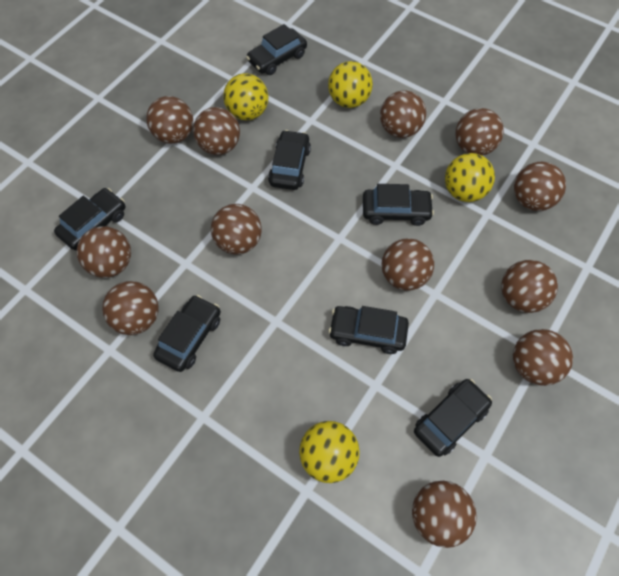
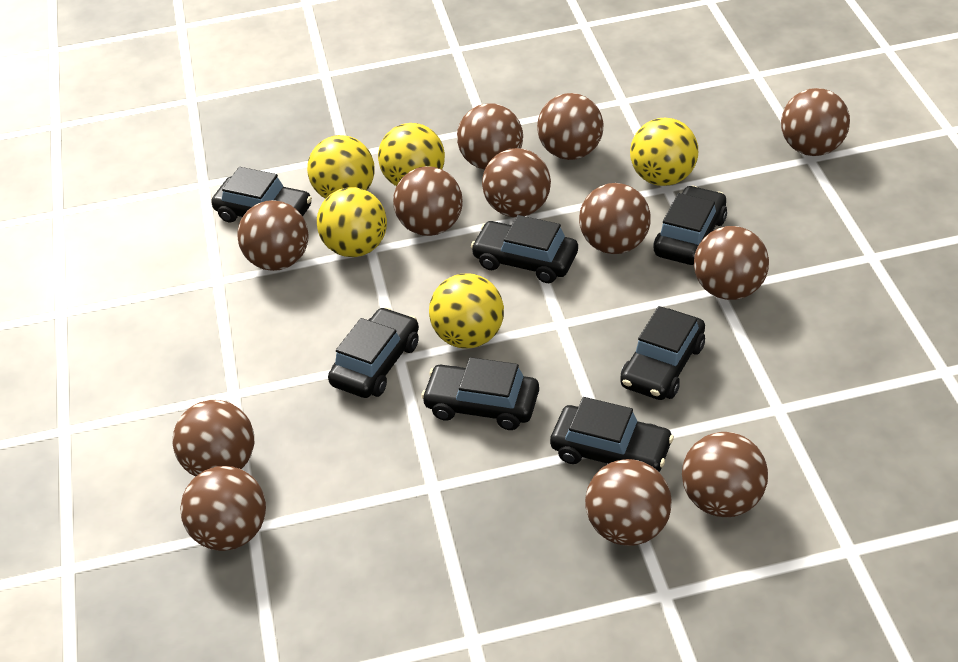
yellow ball: 4 -> 5

